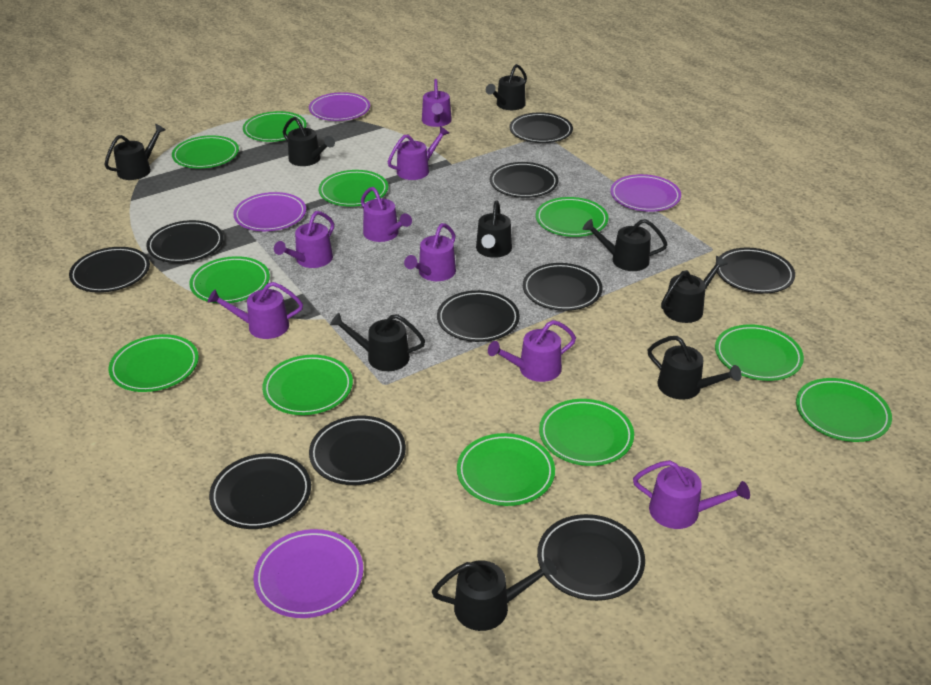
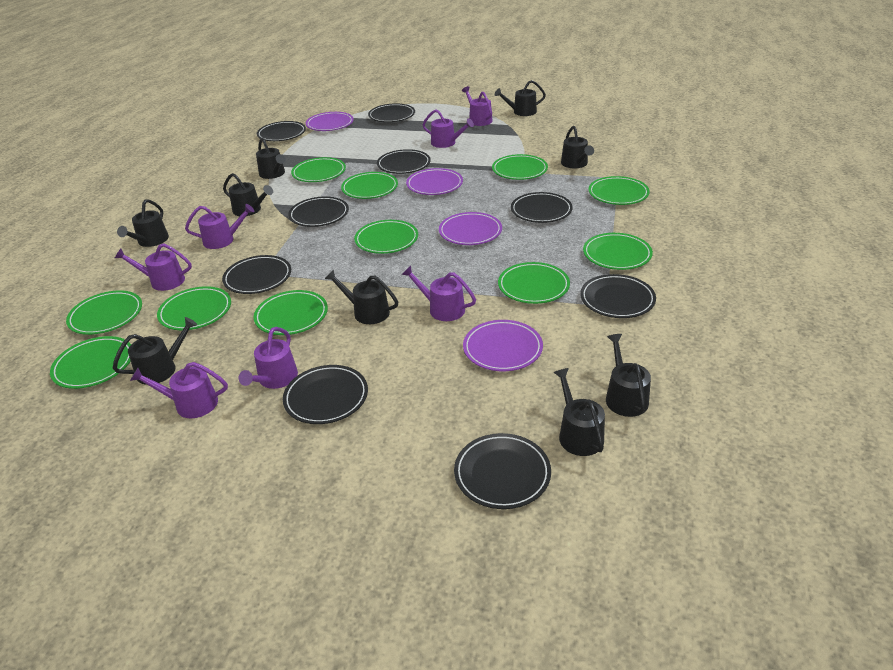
black plate: 10 -> 9
purple watering can: 8 -> 7

